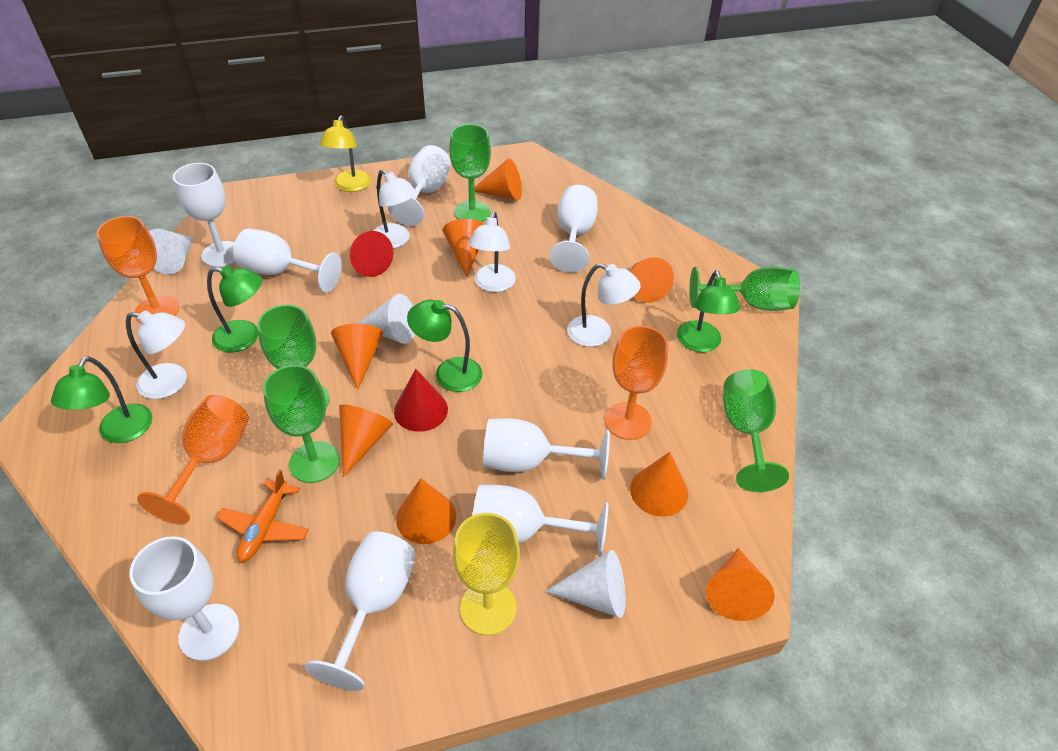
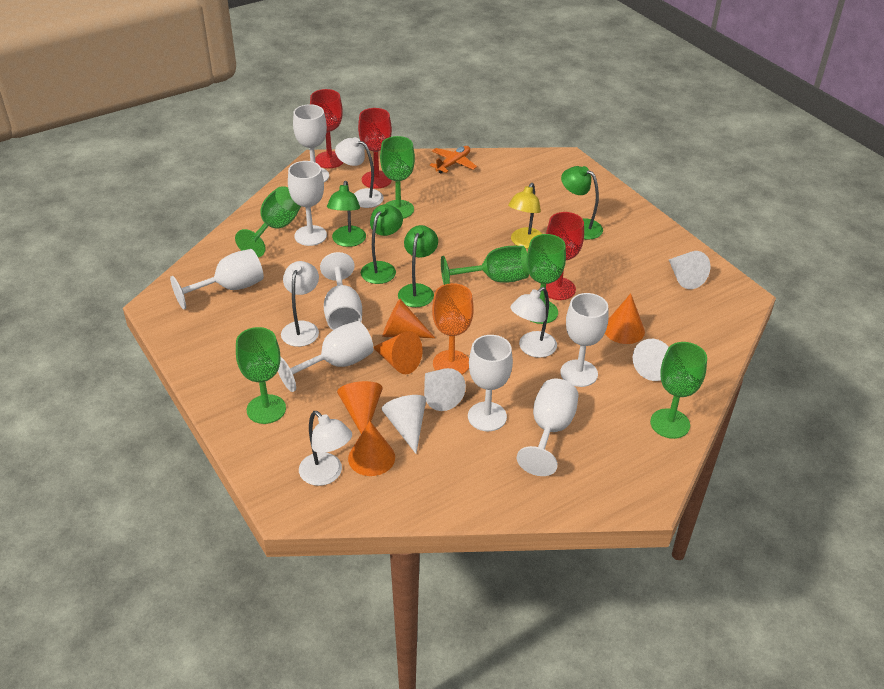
green goblet: 5 -> 6
orange cone: 8 -> 5
orange goblet: 3 -> 1
red cone: 2 -> 0
red goblet: 0 -> 3
white cone: 3 -> 4
yellow goblet: 1 -> 0

